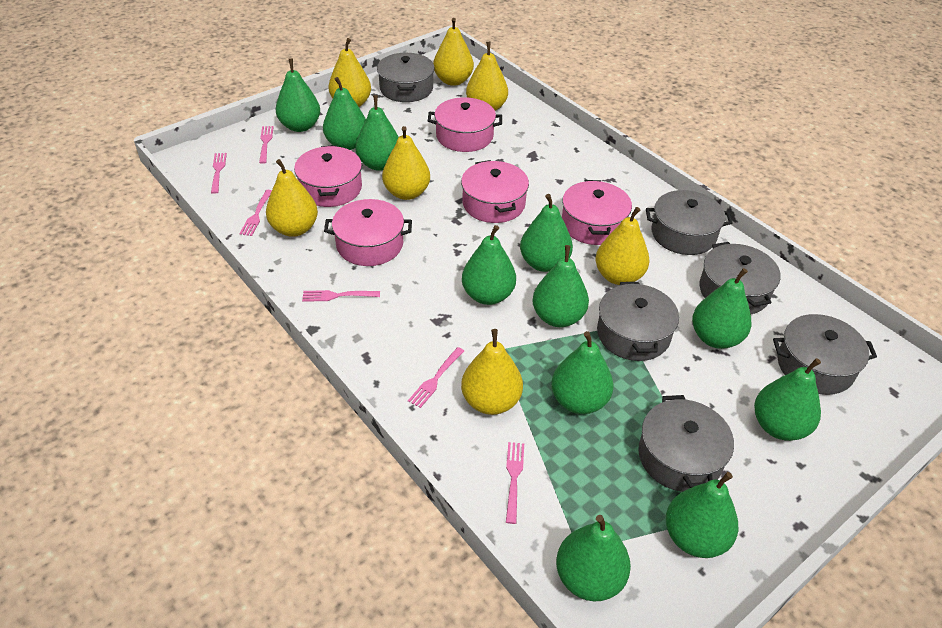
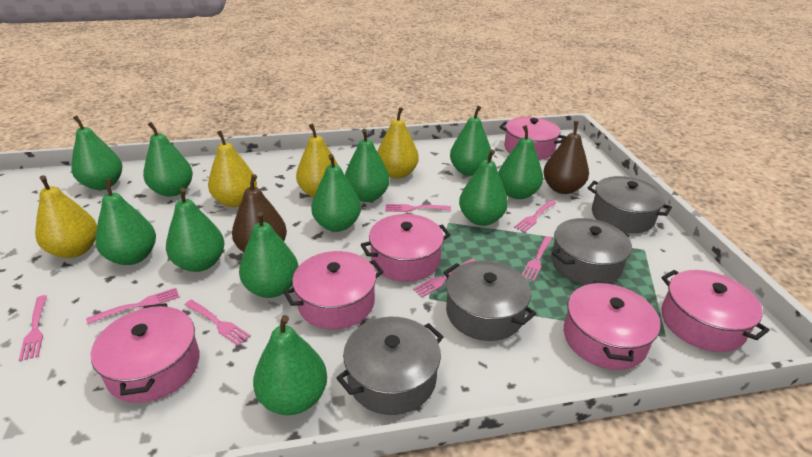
brown pear: 0 -> 2
grey pot: 6 -> 4
pink fork: 6 -> 7
pink pot: 5 -> 6
yellow pear: 7 -> 4

